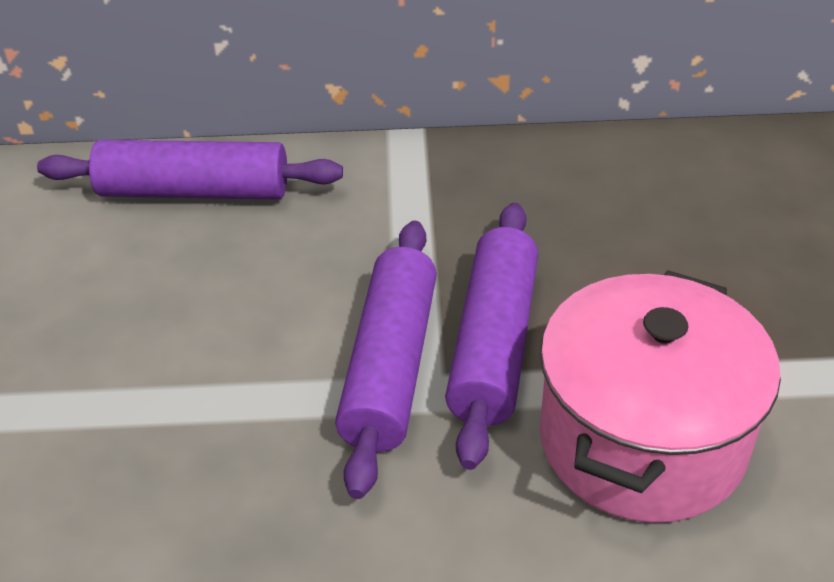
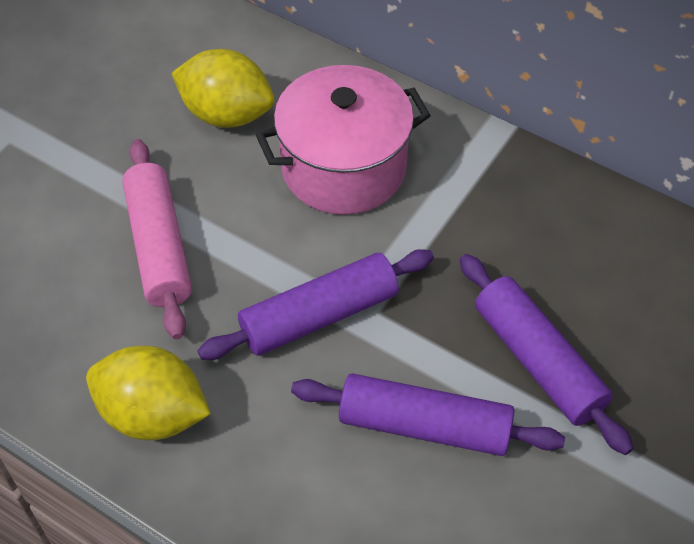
pink rolling pin: 0 -> 1
yellow lemon: 0 -> 2

